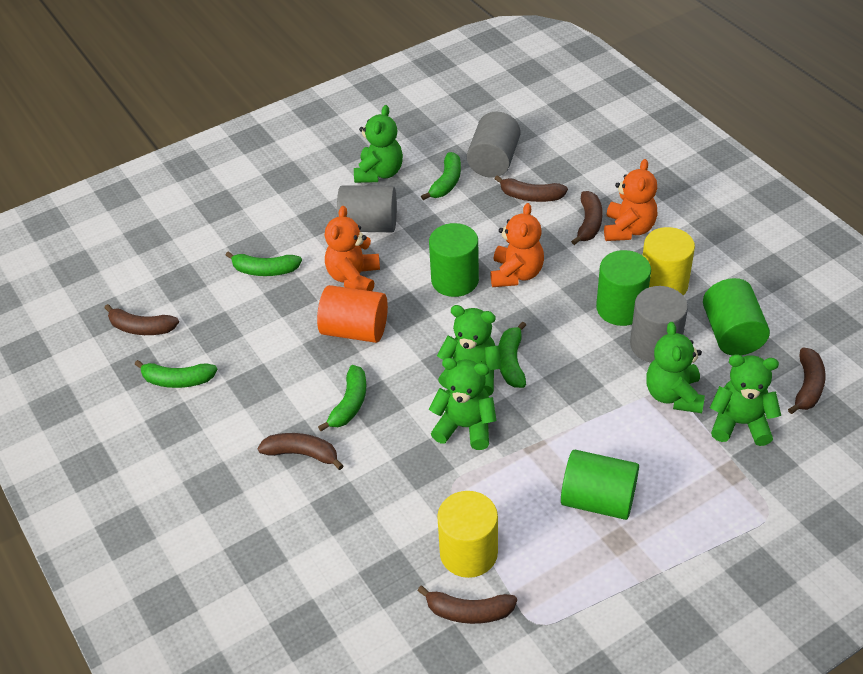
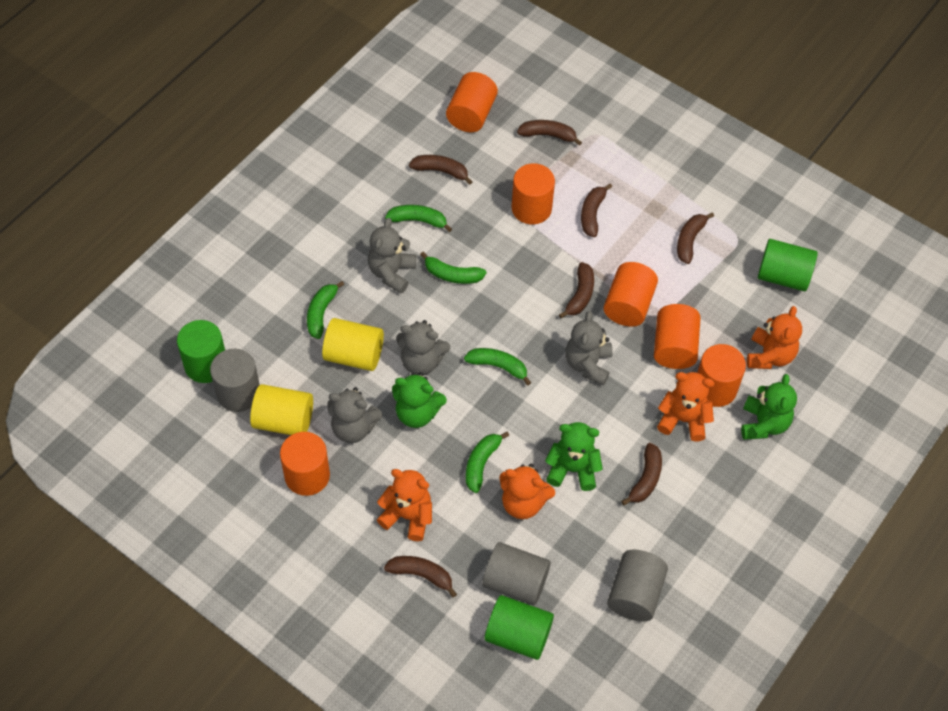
brown banana: 6 -> 7
green cylinder: 4 -> 3
green teddy bear: 5 -> 3
grey teddy bear: 0 -> 4
orange cylinder: 1 -> 6
orange teddy bear: 3 -> 4

